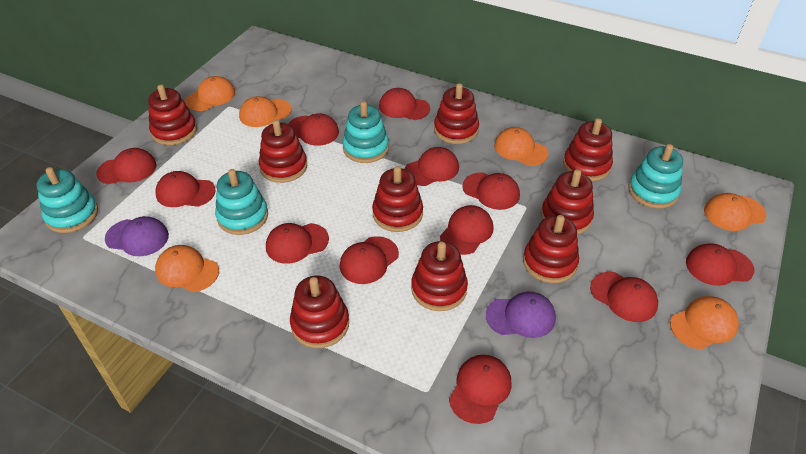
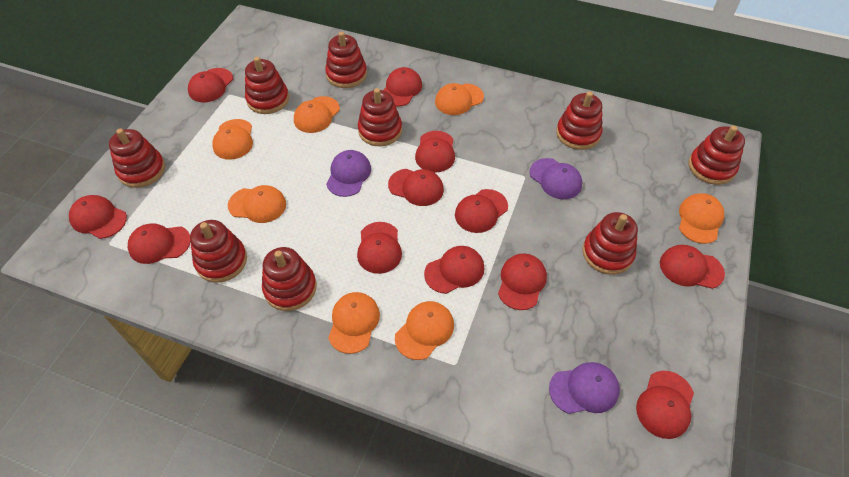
orange cap: 6 -> 7
purple cap: 2 -> 3
turquoise stacking toy: 4 -> 0

